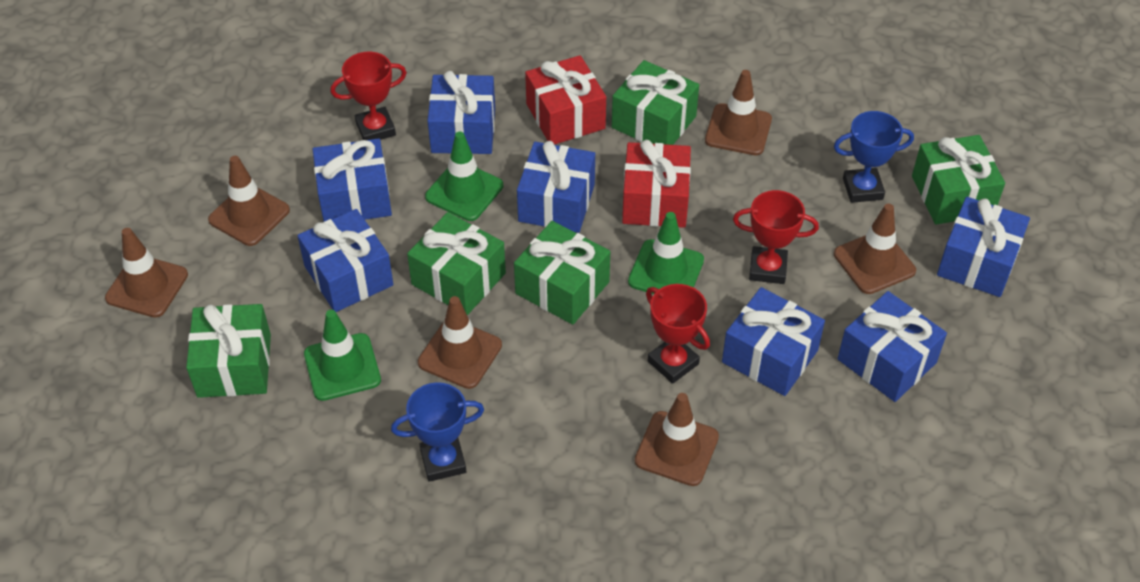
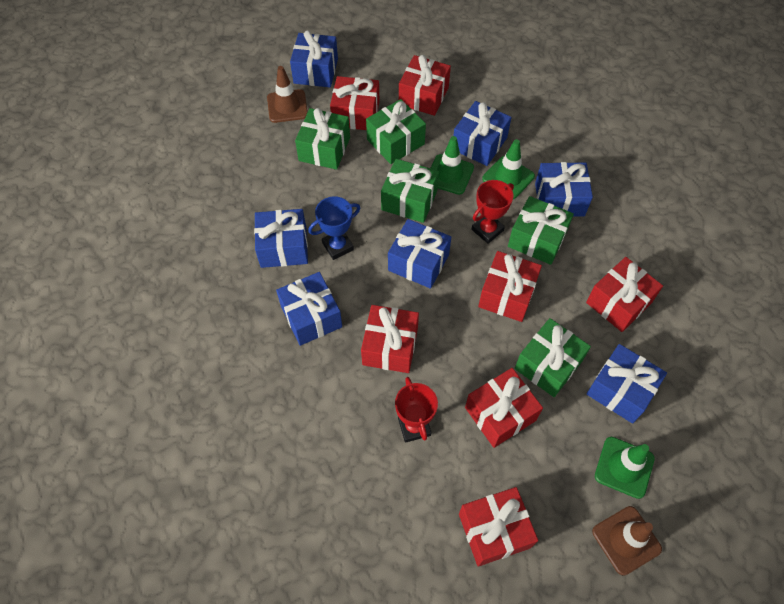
blue trophy: 2 -> 1
brown traffic cone: 6 -> 2
red gift: 2 -> 7
red trophy: 3 -> 2

